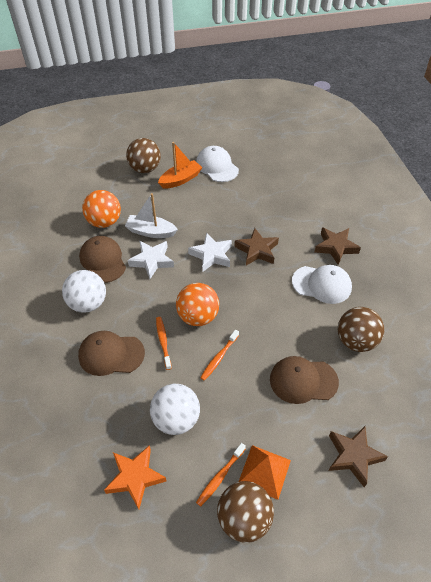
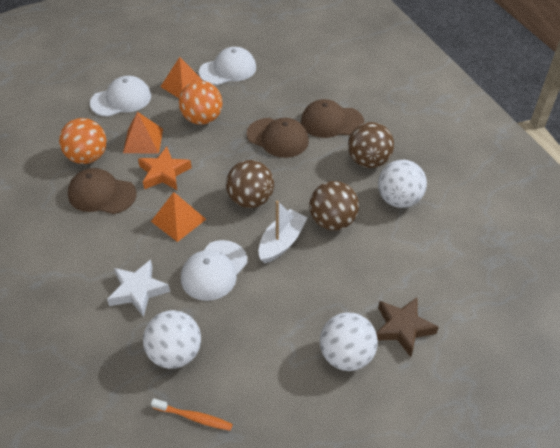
brown star: 3 -> 1
orange boat: 1 -> 0
orange pyramid: 1 -> 3
orange toothbrush: 3 -> 1
white ball: 2 -> 3
white cap: 2 -> 3
white star: 2 -> 1

